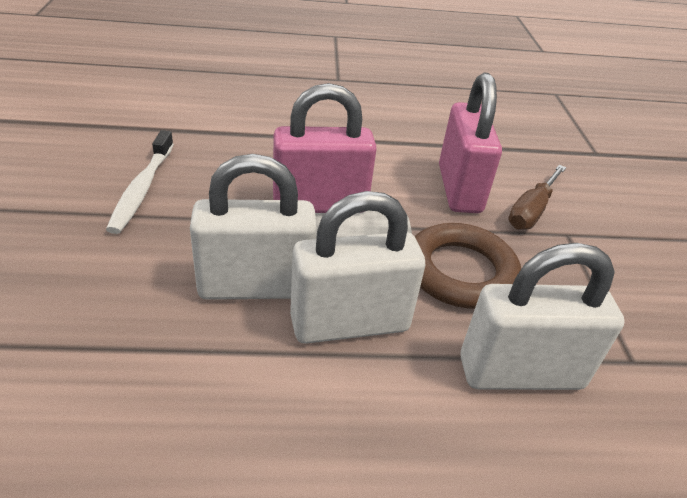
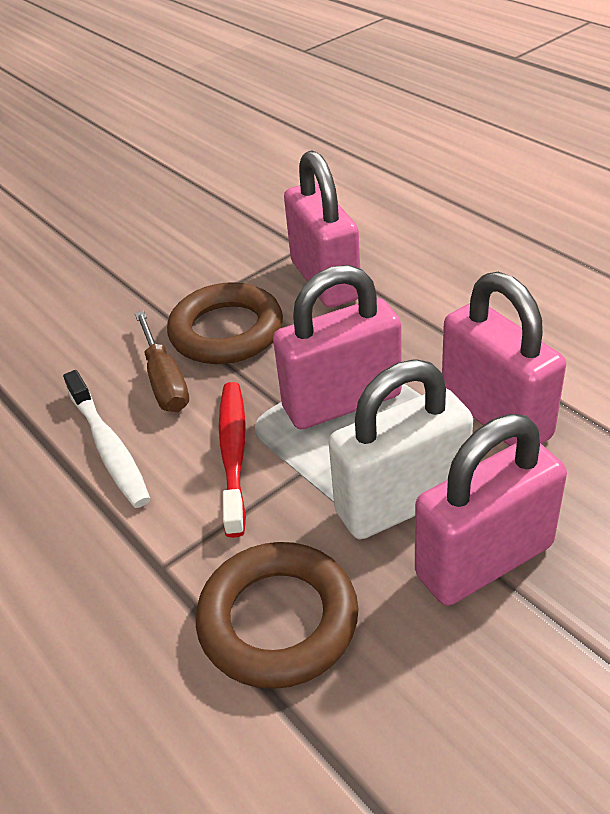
brown ring: 1 -> 2
pink padlock: 2 -> 4
red toothbrush: 0 -> 1
white padlock: 3 -> 1

